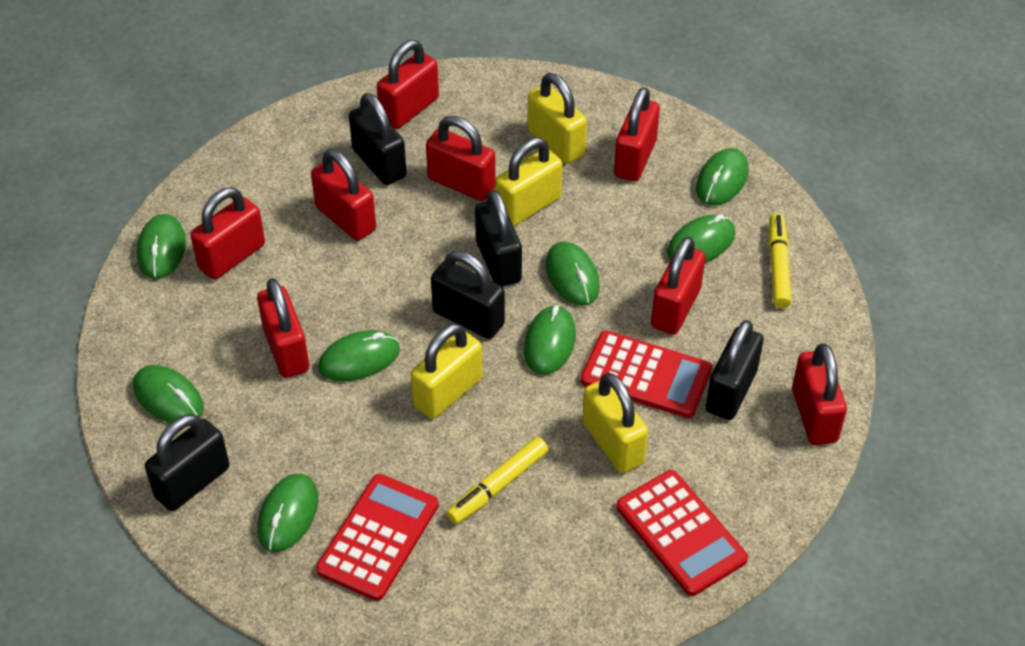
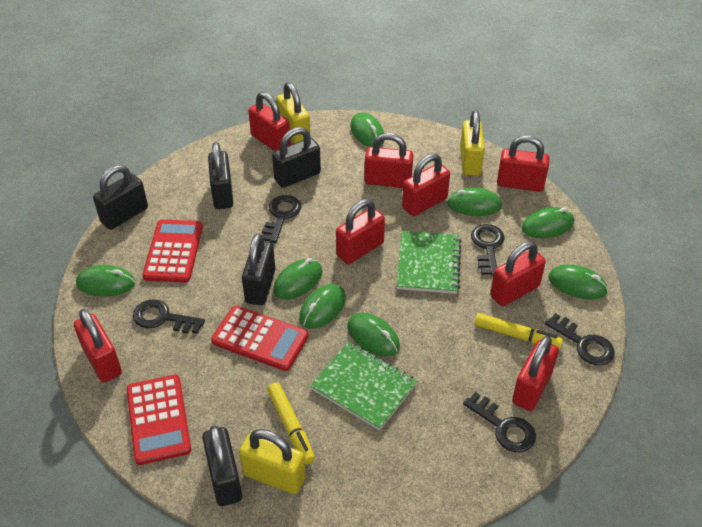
black key: 0 -> 5
green notebook: 0 -> 2
yellow padlock: 4 -> 3

